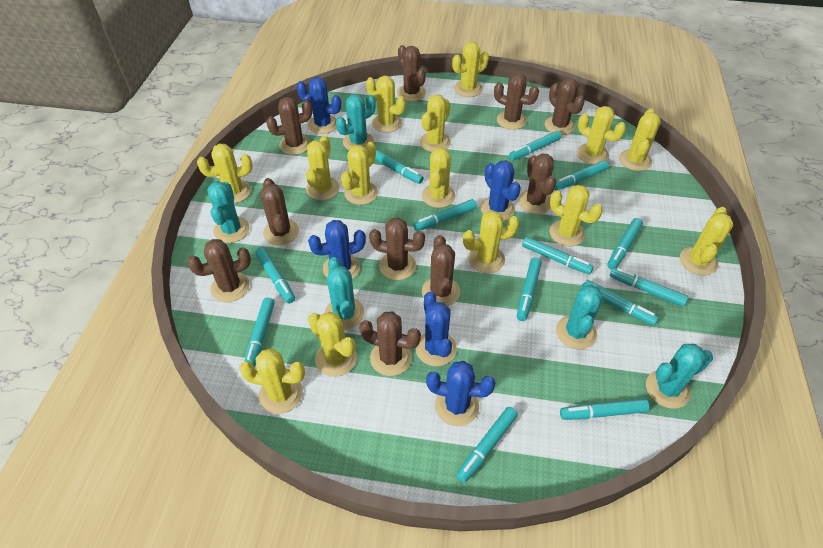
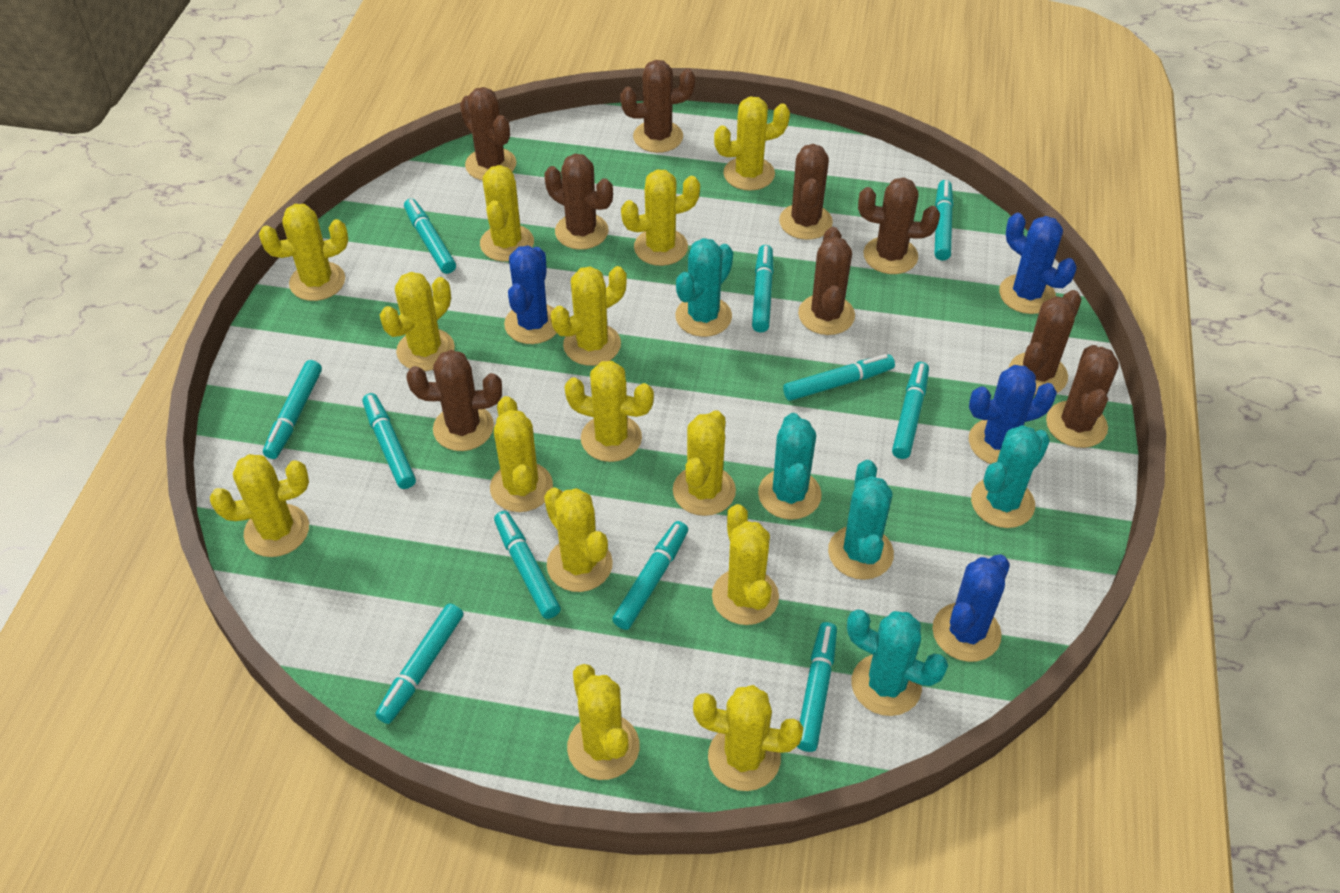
blue cactus: 5 -> 4
brown cactus: 10 -> 9
turquoise marker: 13 -> 11

